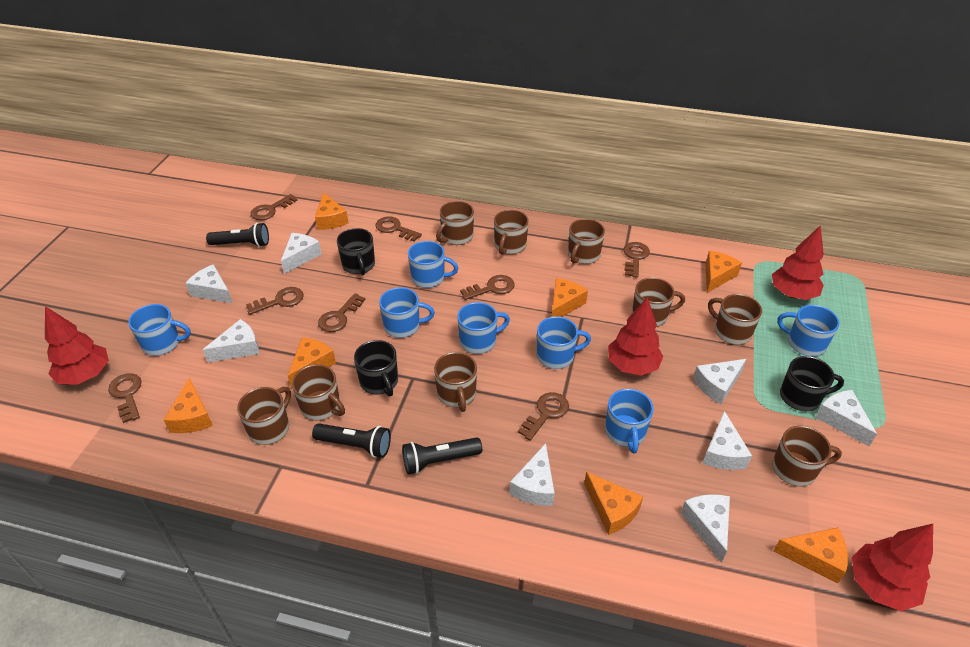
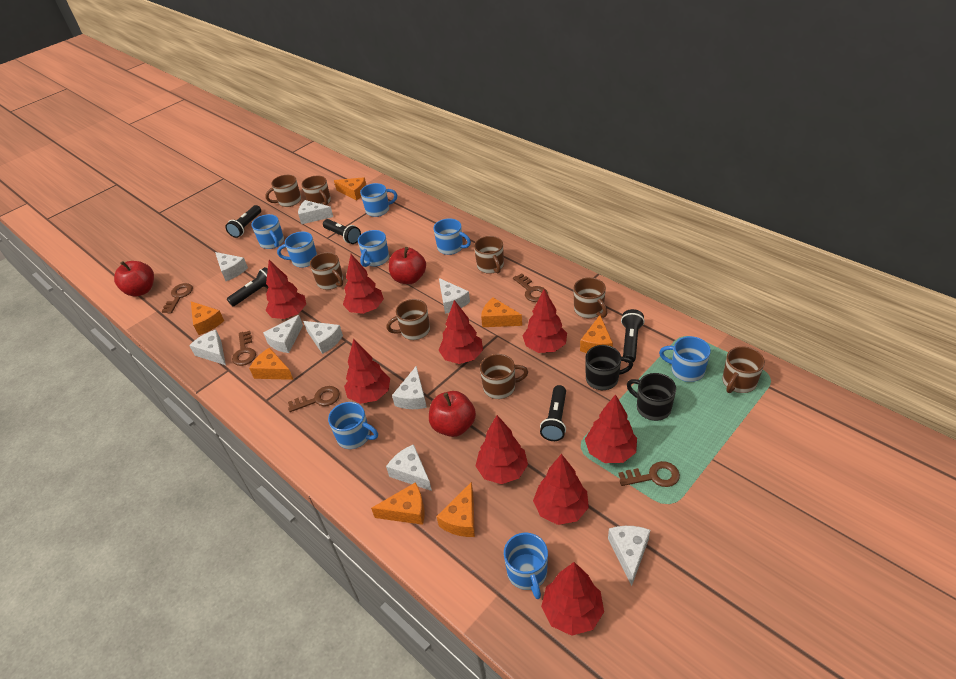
black flashlight: 3 -> 5
black mug: 3 -> 2
blue mug: 7 -> 8
brown key: 8 -> 5
brown mug: 9 -> 8
red apple: 0 -> 3
red tree: 4 -> 9
white cheese: 8 -> 9

